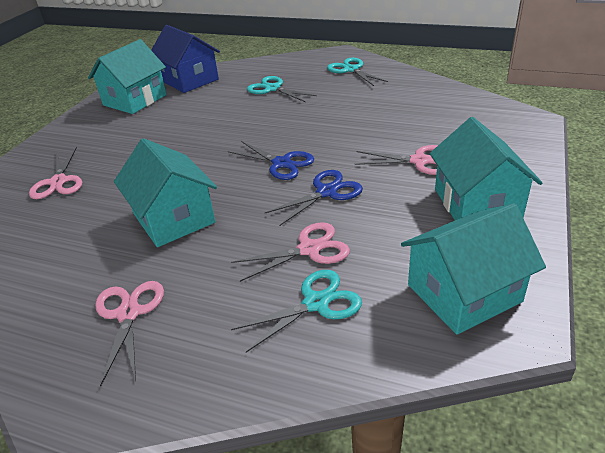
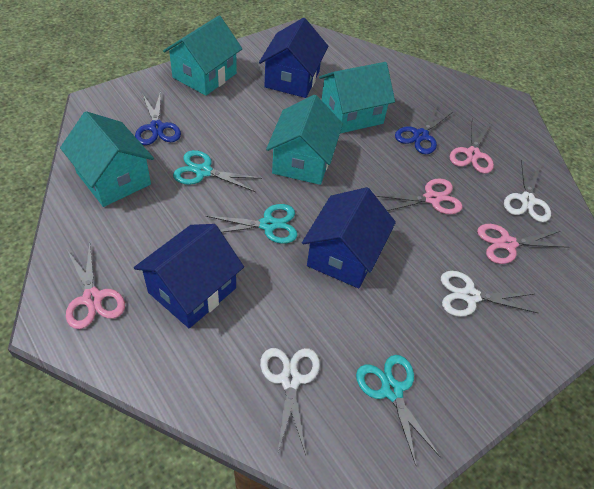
blue house: 1 -> 3
white scissors: 0 -> 3

